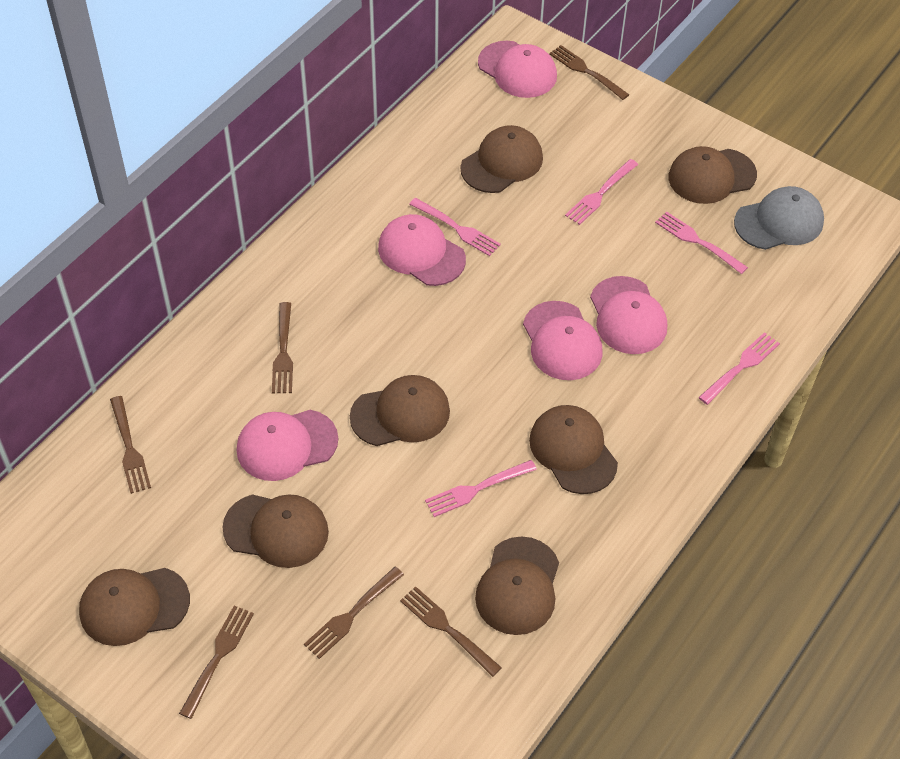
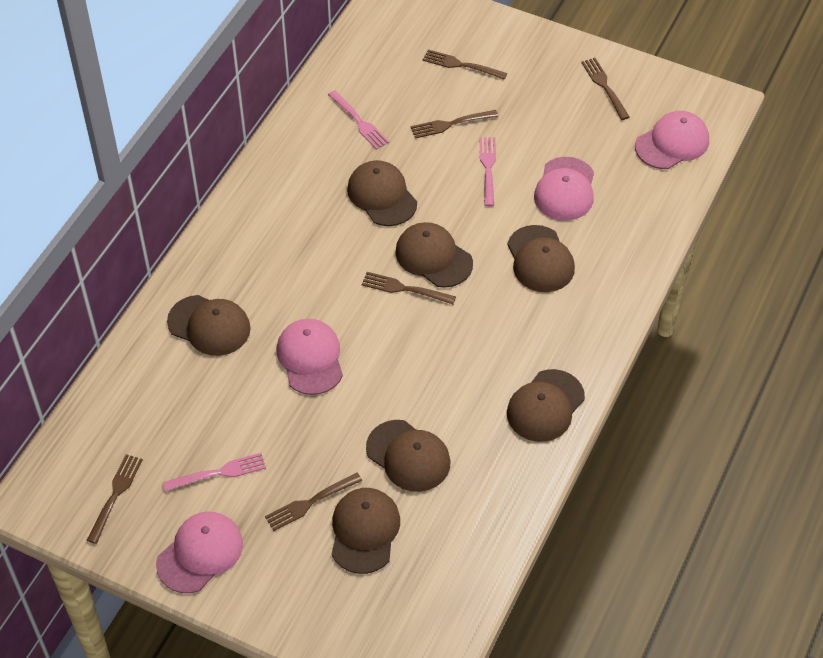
grey cap: 1 -> 0
pink cap: 5 -> 4
pink fork: 5 -> 3

